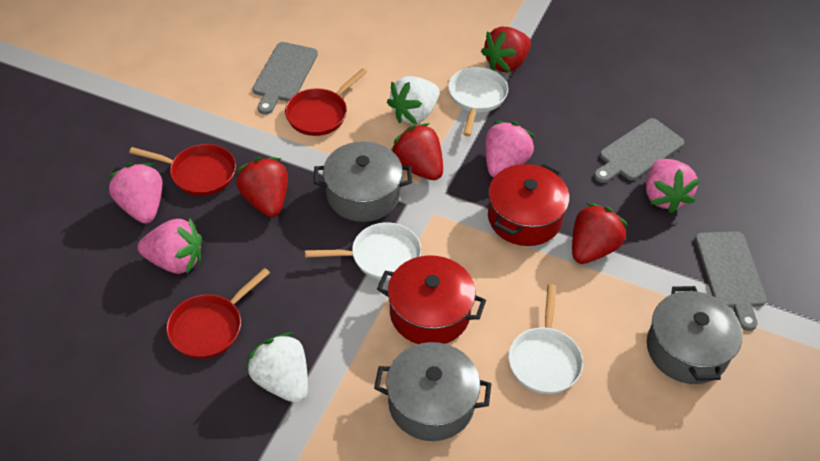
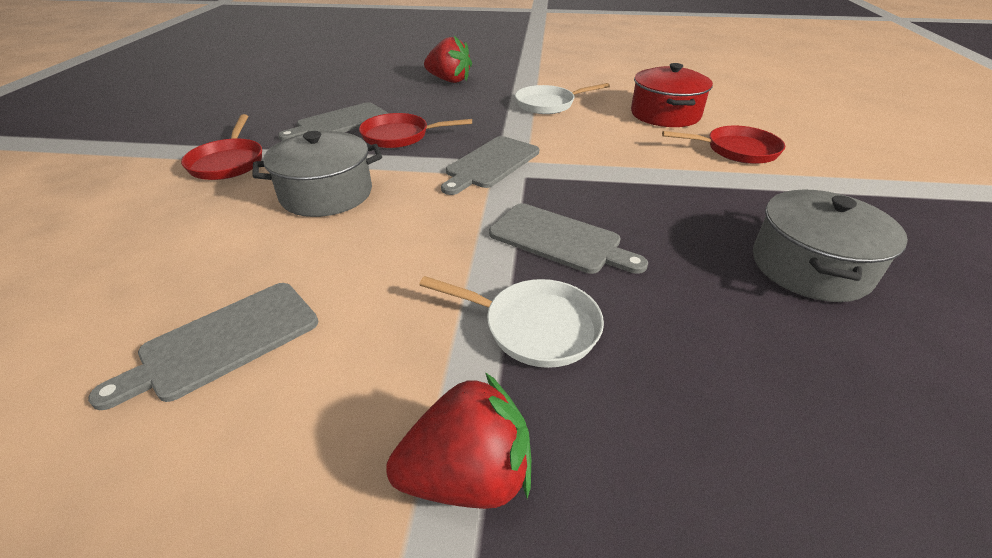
grey cutting board: 3 -> 4
grey pot: 3 -> 2
pink strawberry: 4 -> 0
red pot: 2 -> 1
red strawberry: 4 -> 2
white pan: 3 -> 2
white strawberry: 2 -> 0

